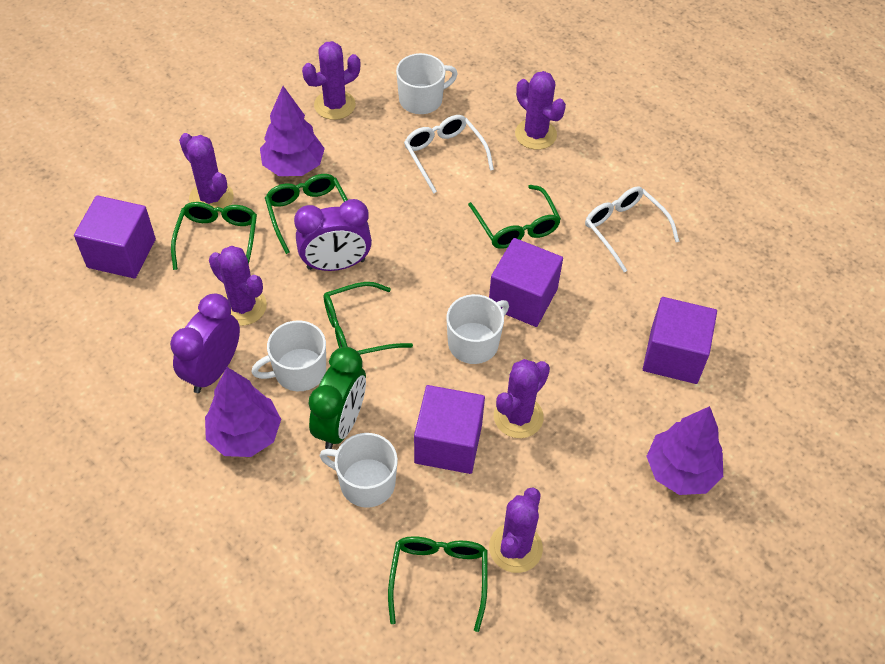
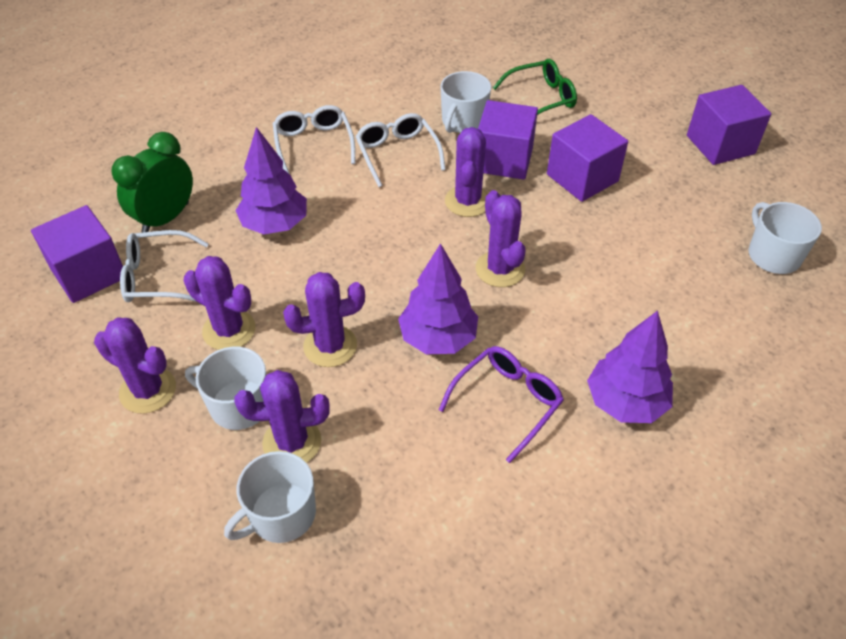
green glasses: 5 -> 1
purple clock: 2 -> 0
purple glasses: 0 -> 1
white glasses: 2 -> 3

